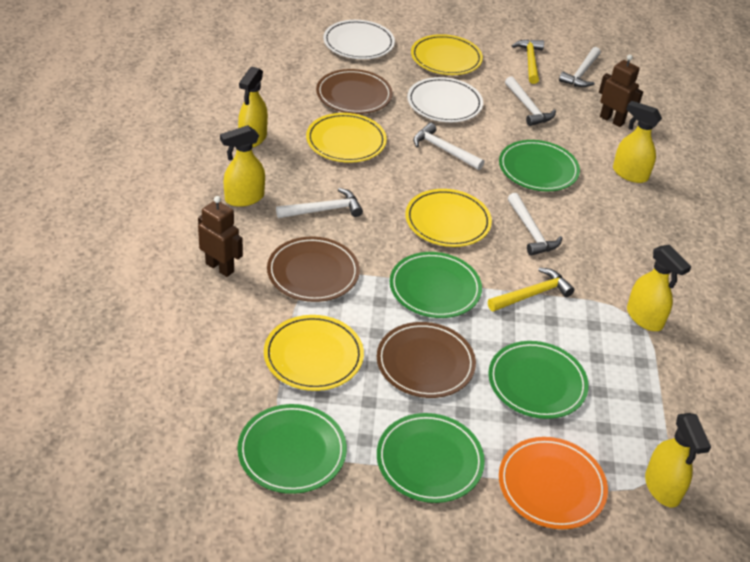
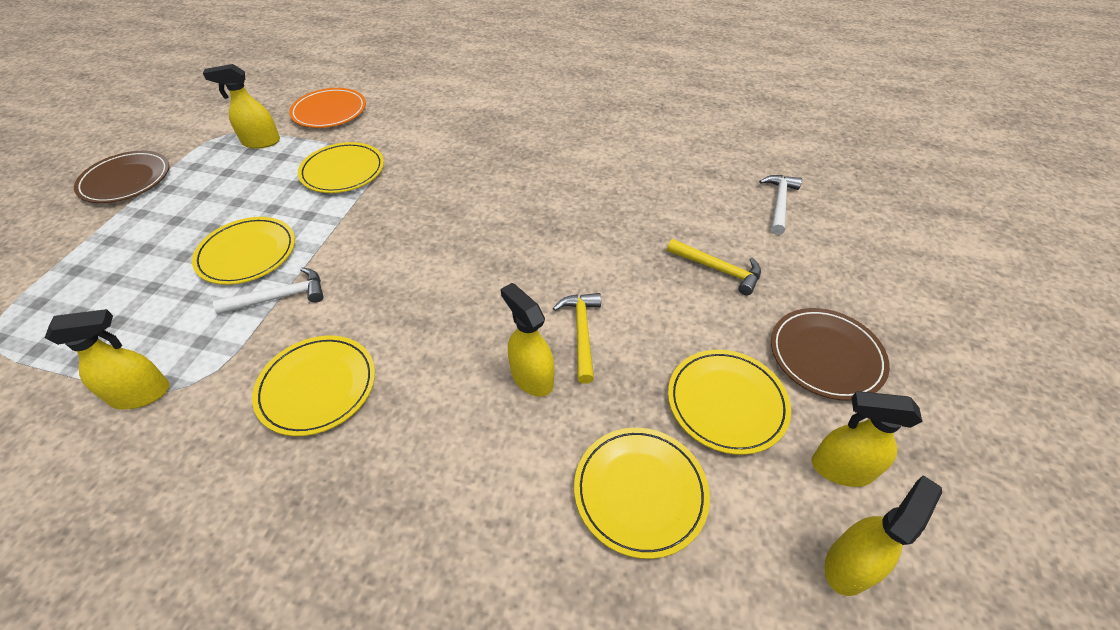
brown plate: 3 -> 2
brown robot: 2 -> 0
green plate: 5 -> 0
white hammer: 5 -> 2
white plate: 2 -> 0
yellow plate: 4 -> 5

